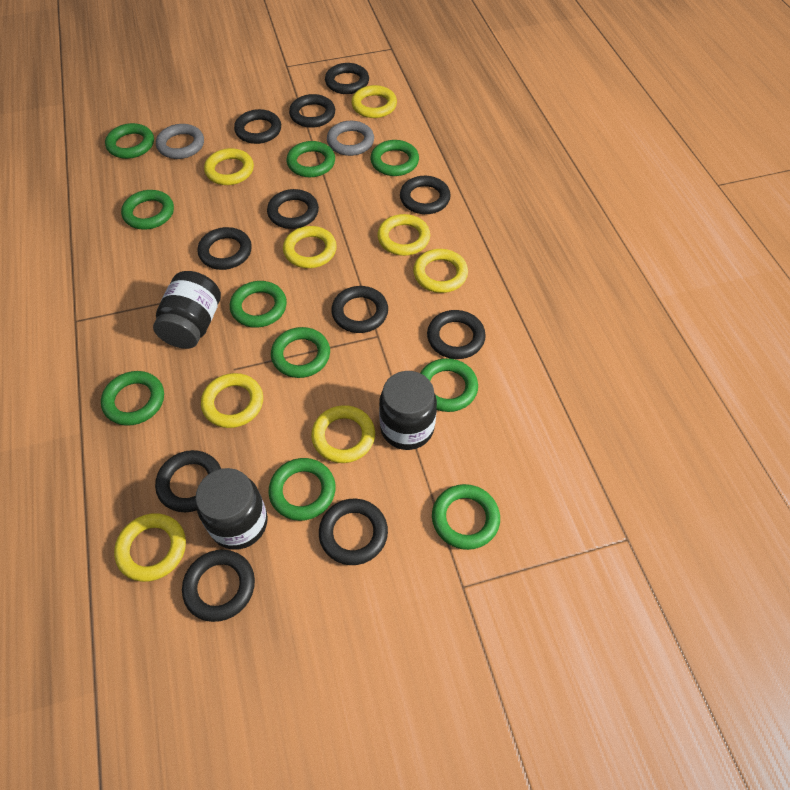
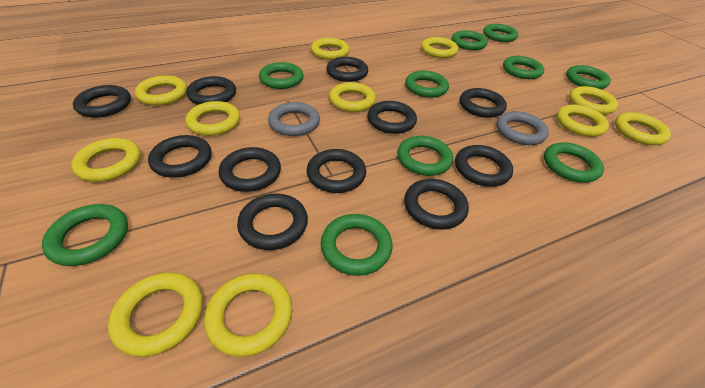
black jar: 3 -> 0
yellow ring: 8 -> 11

